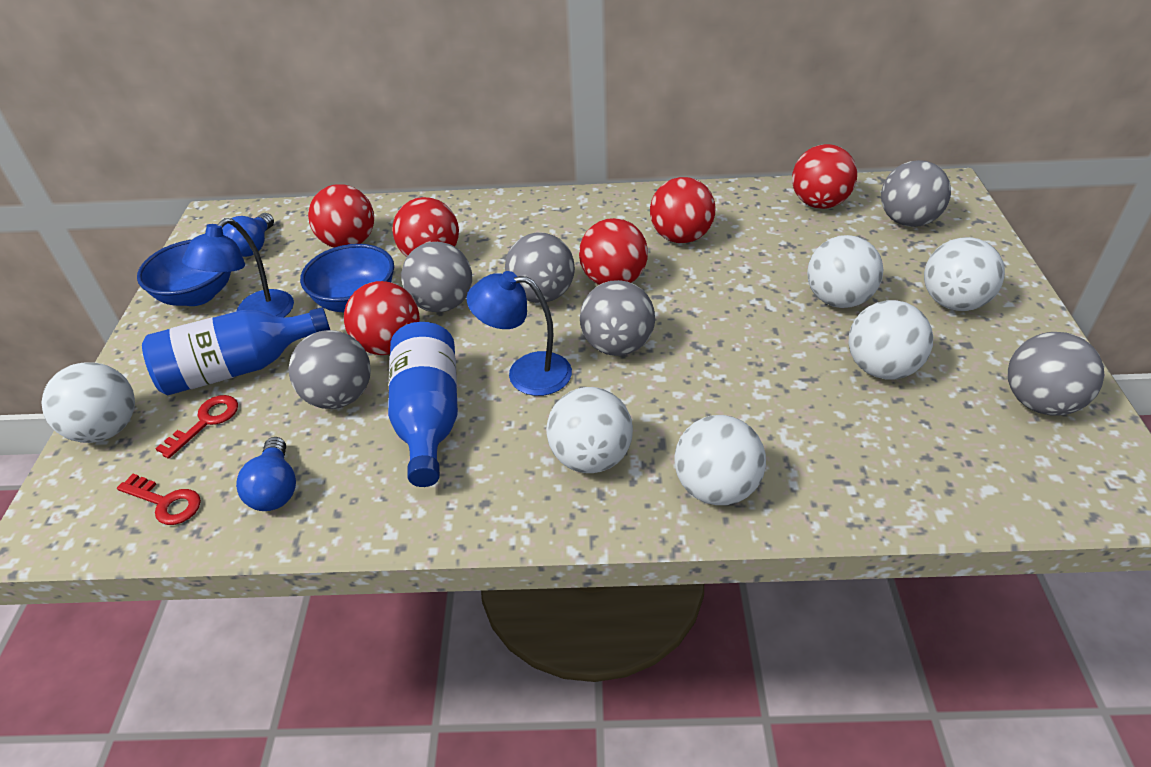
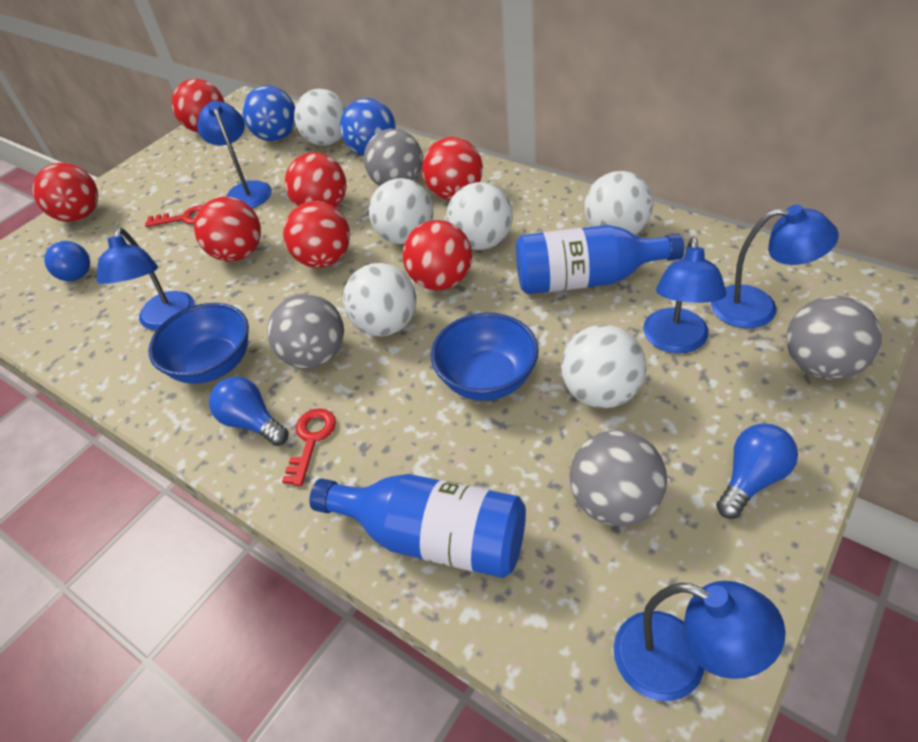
blue ball: 0 -> 2
blue lamp: 2 -> 5
blue light bulb: 2 -> 3
grey ball: 6 -> 4
red ball: 6 -> 7

